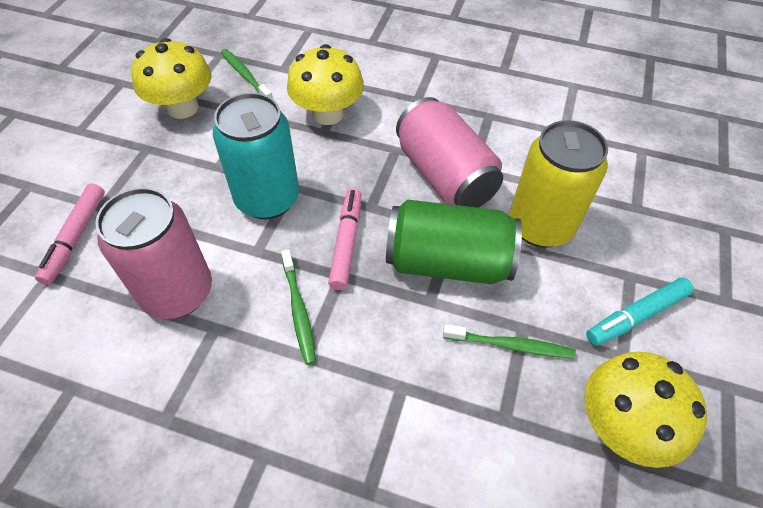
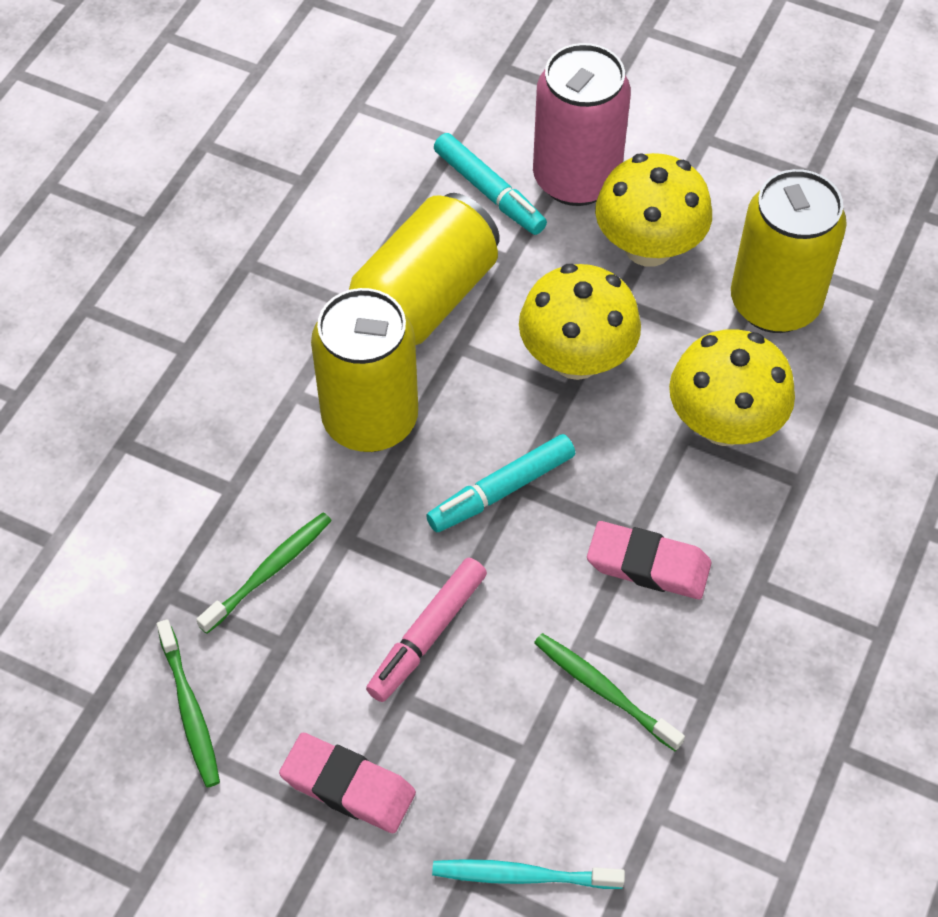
green can: 1 -> 0
pink can: 2 -> 1
pink eraser: 0 -> 2
pink marker: 2 -> 1
turquoise can: 1 -> 0
turquoise marker: 1 -> 2
turquoise toothbrush: 0 -> 1
yellow can: 1 -> 3

